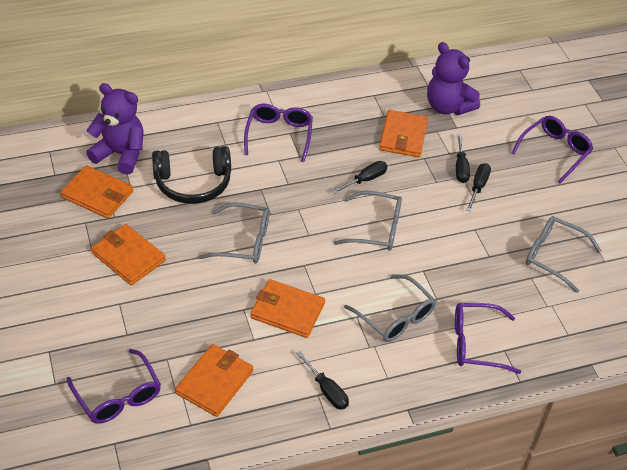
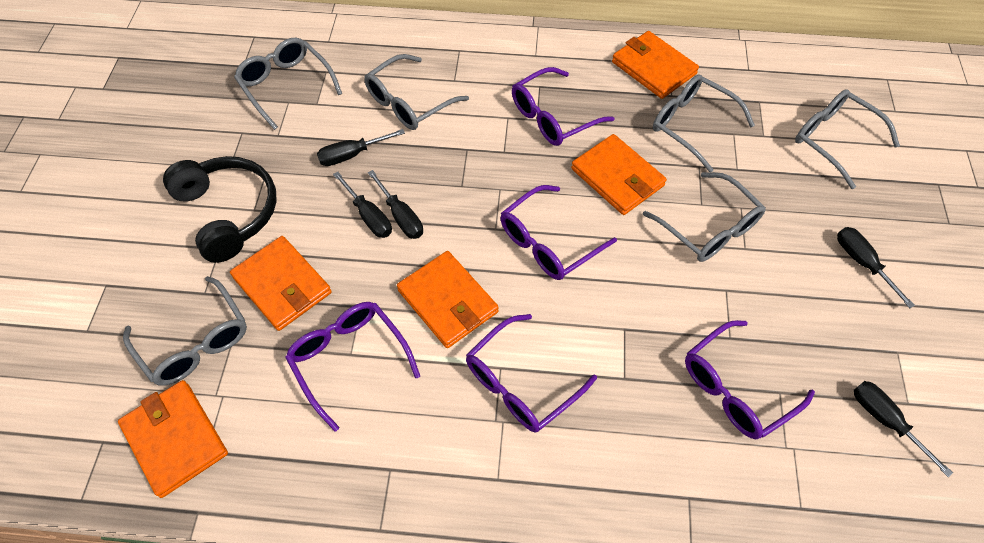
black screwdriver: 4 -> 5
grey glasses: 4 -> 6
purple glasses: 4 -> 5
purple teddy bear: 2 -> 0

